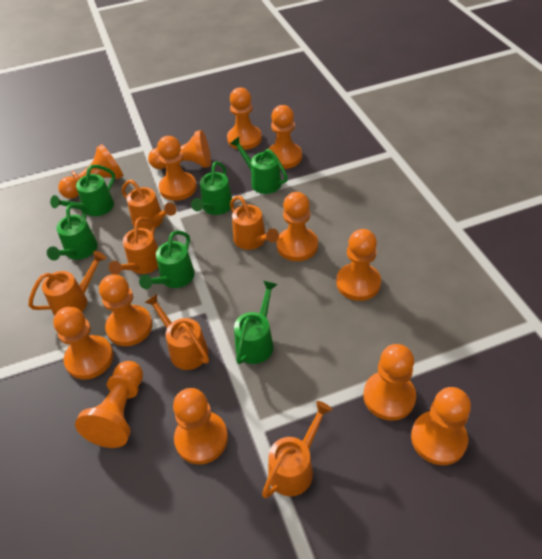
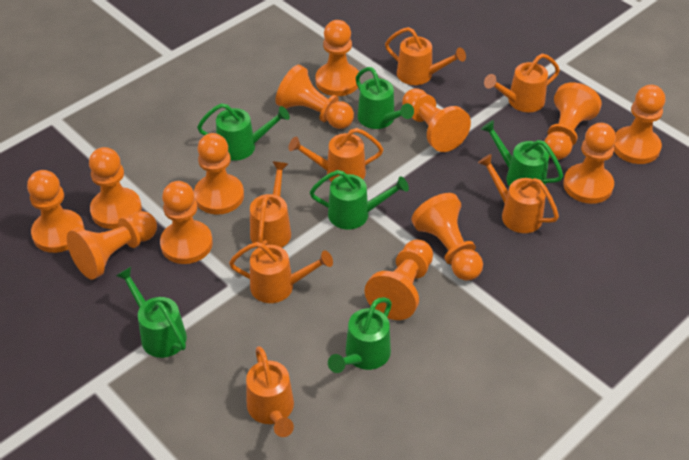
orange watering can: 6 -> 7

